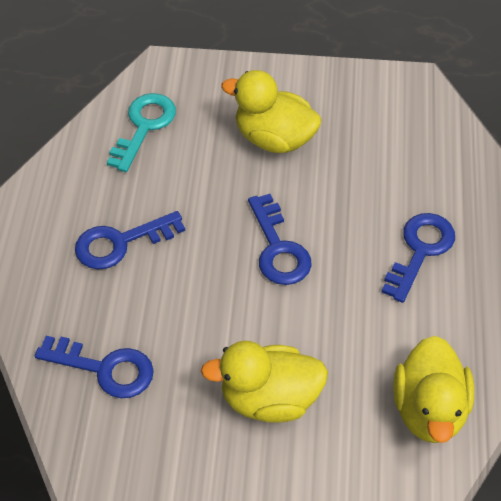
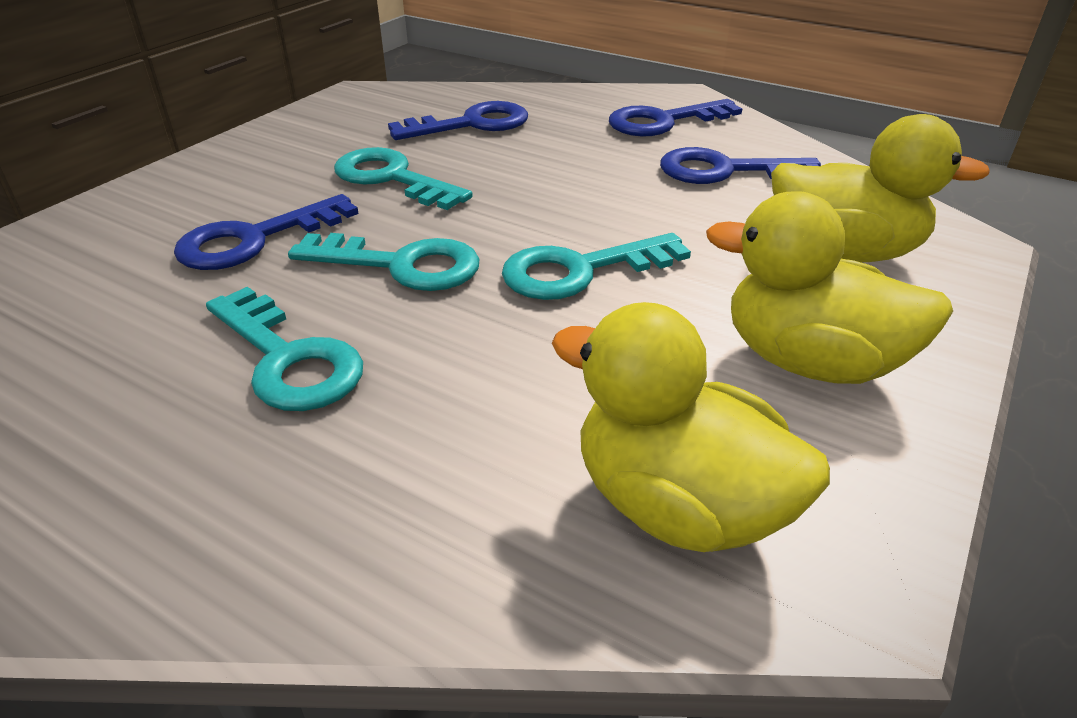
turquoise key: 1 -> 4

